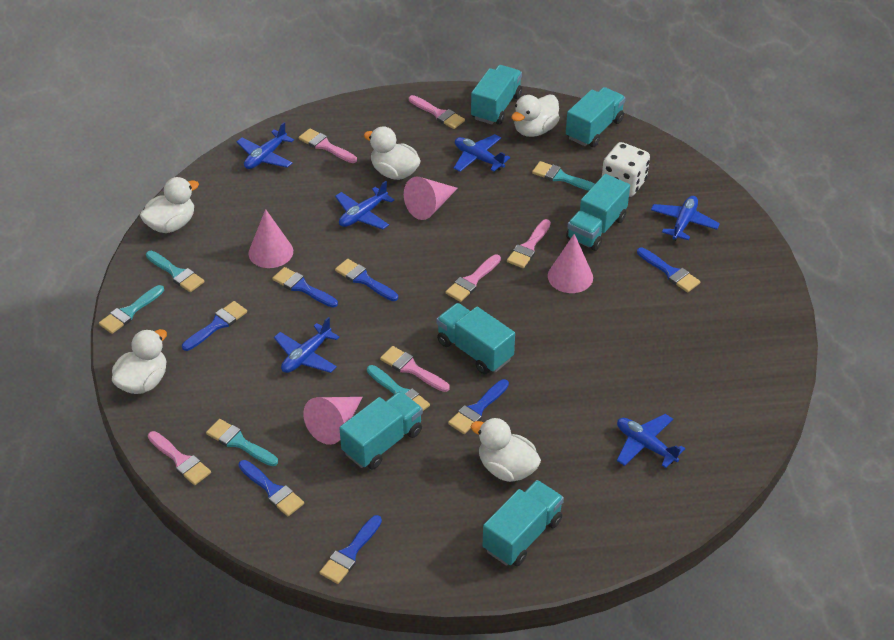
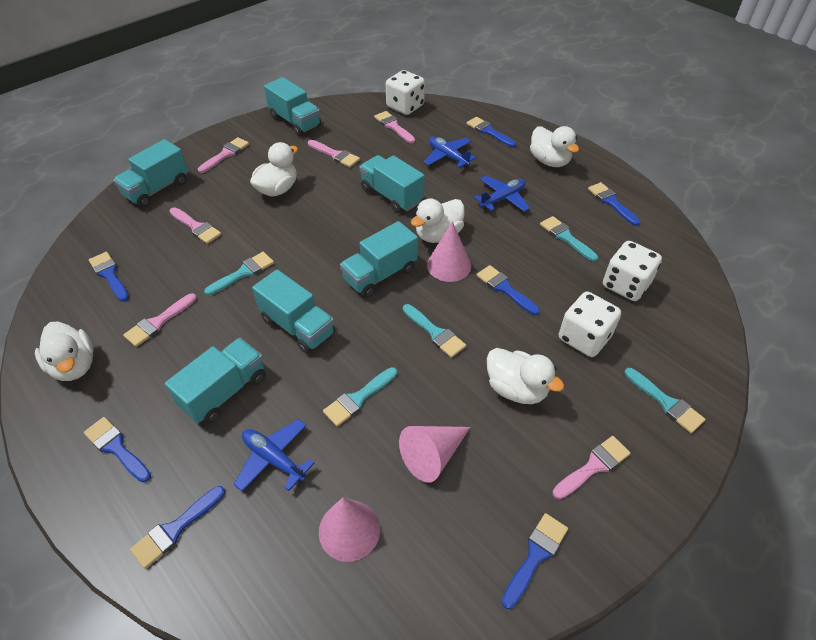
blue plane: 6 -> 3
pink cone: 4 -> 3
white dice: 1 -> 3

